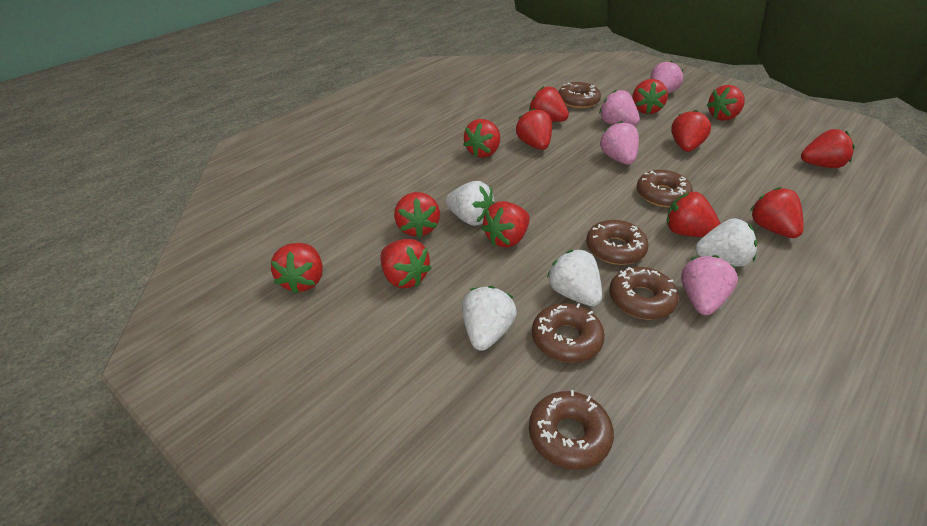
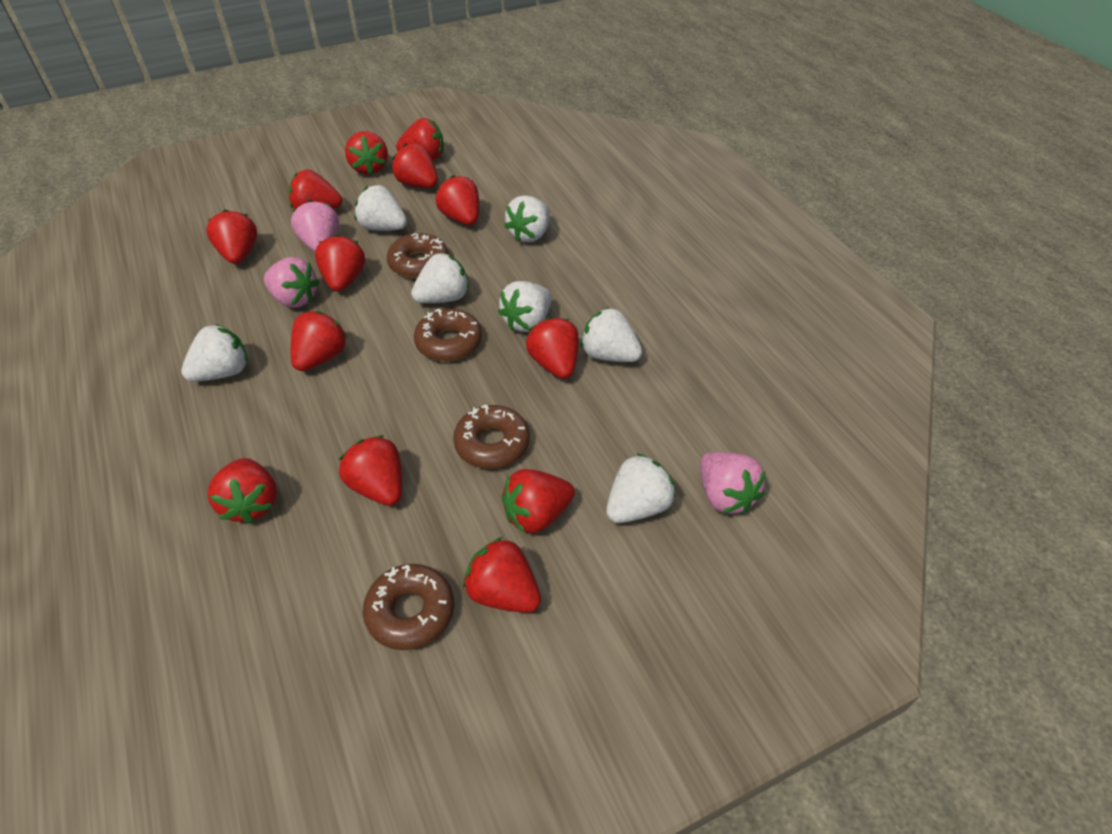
brown donut: 6 -> 4
pink strawberry: 4 -> 3
white strawberry: 4 -> 7

